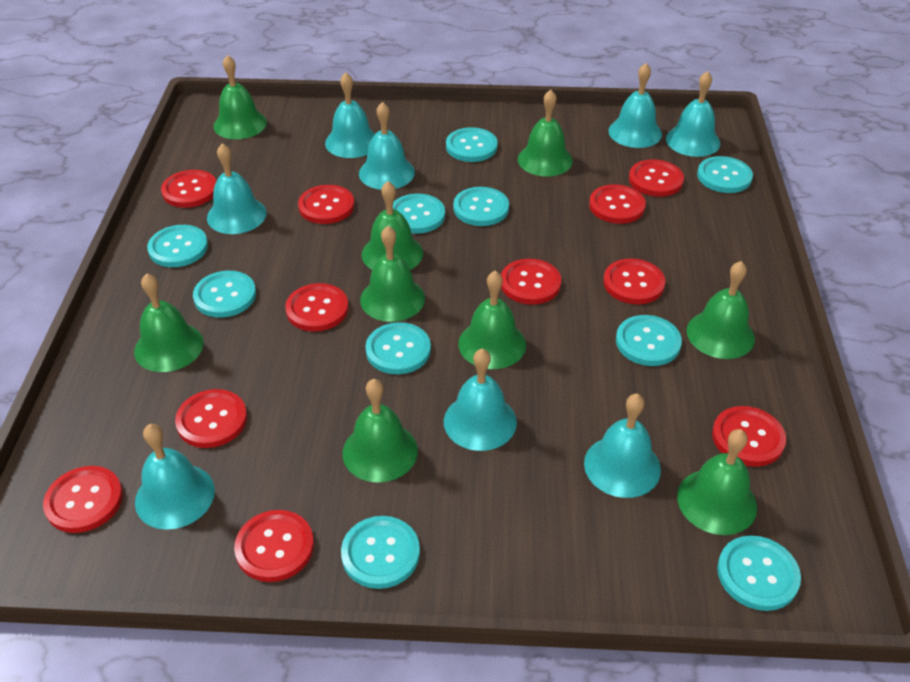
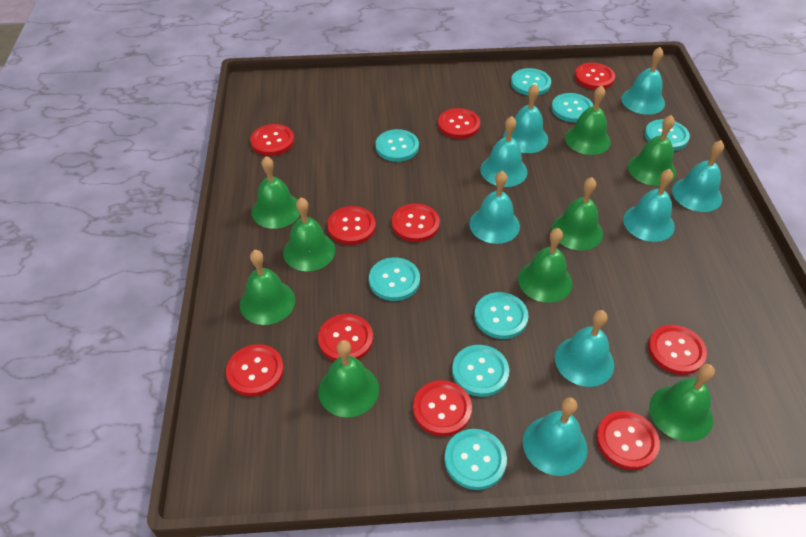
red button: 11 -> 10
turquoise button: 10 -> 8

